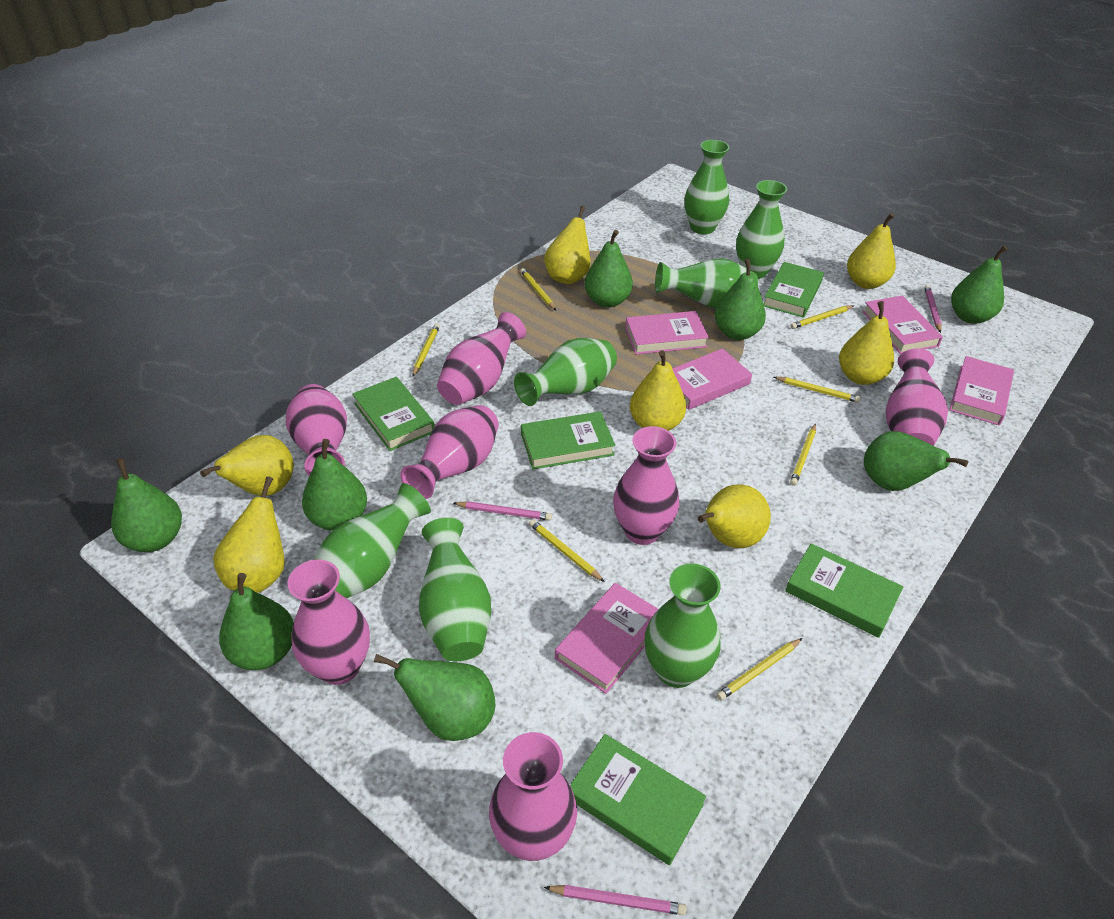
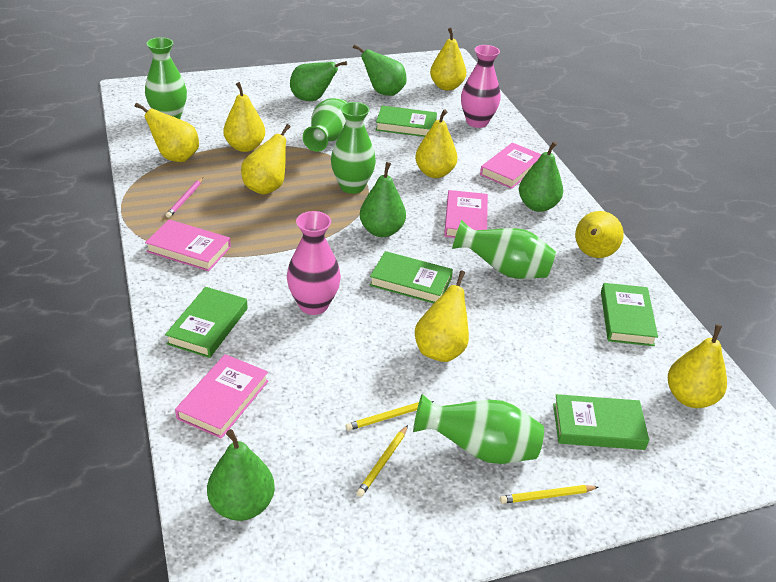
green pear: 8 -> 5
green vase: 7 -> 5
pink book: 5 -> 4
pink pencil: 3 -> 1
pink vase: 7 -> 2
yellow pear: 7 -> 8
yellow pencil: 7 -> 3

